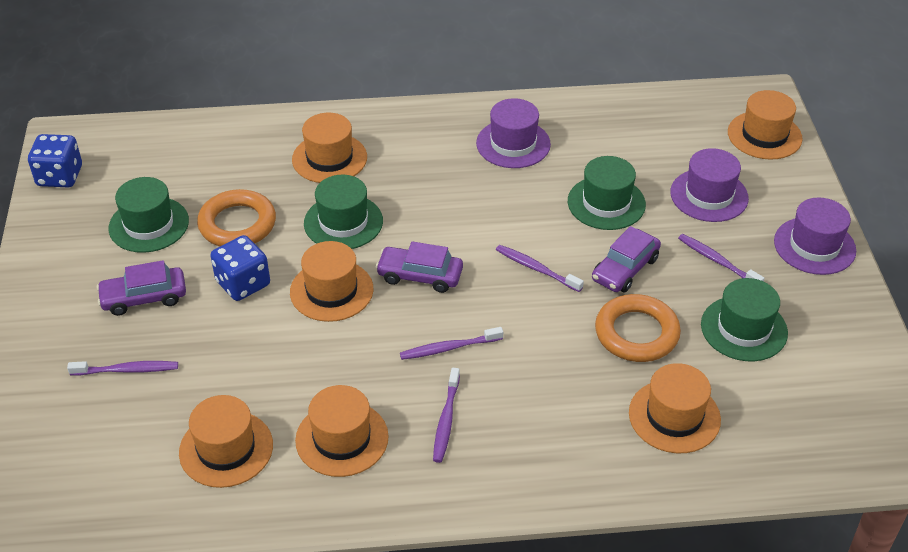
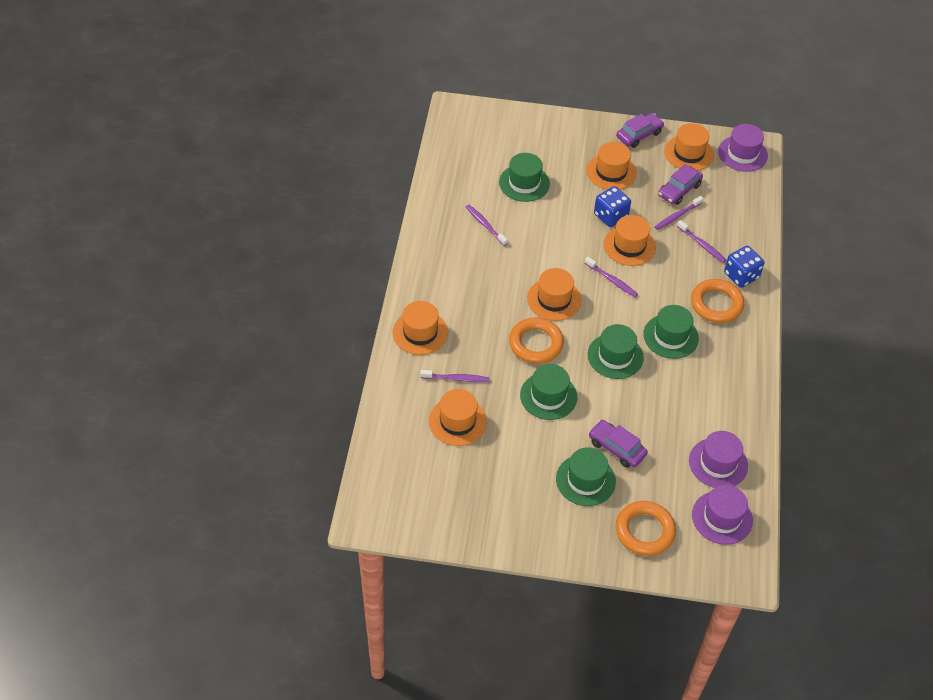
green hat: 4 -> 5
orange ring: 2 -> 3

